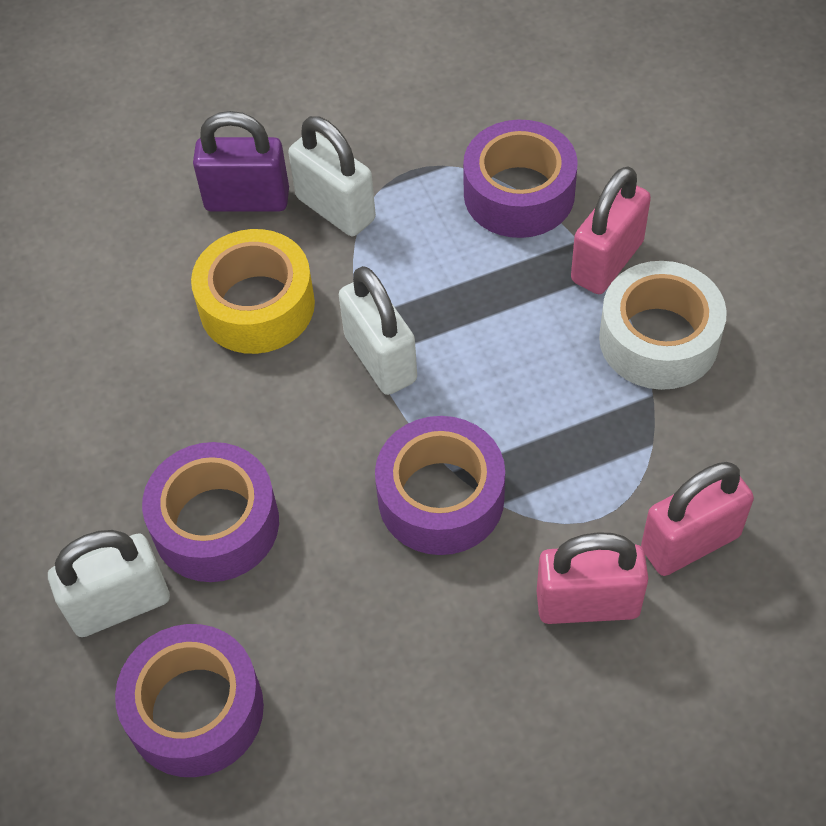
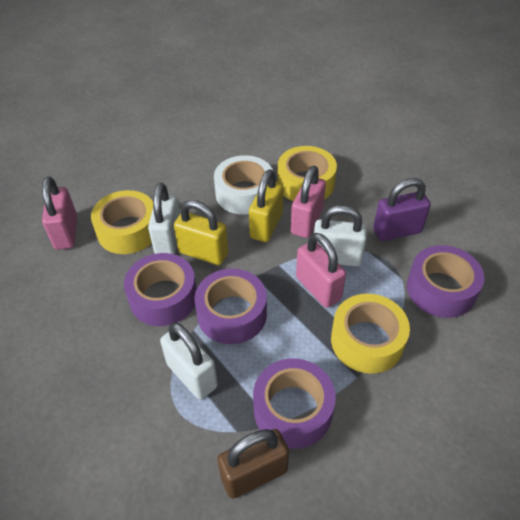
brown padlock: 0 -> 1
yellow padlock: 0 -> 2
yellow tape: 1 -> 3

